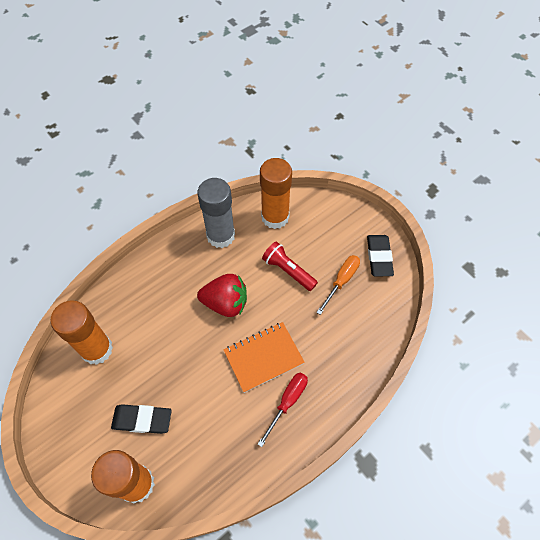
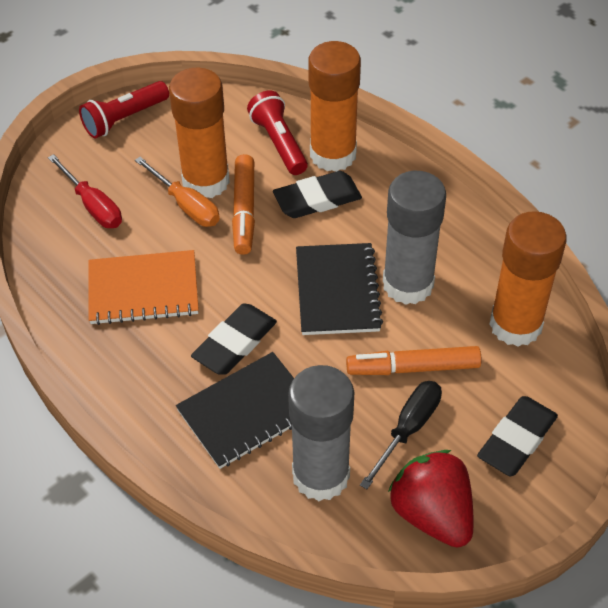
black eraser: 2 -> 3
black notebook: 0 -> 2
black screwdriver: 0 -> 1
grey glue stick: 1 -> 2
orange marker: 0 -> 2
red flashlight: 1 -> 2

